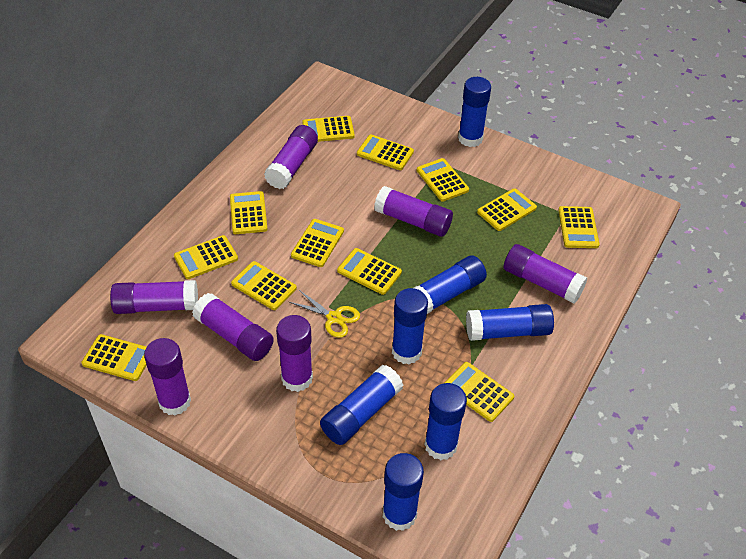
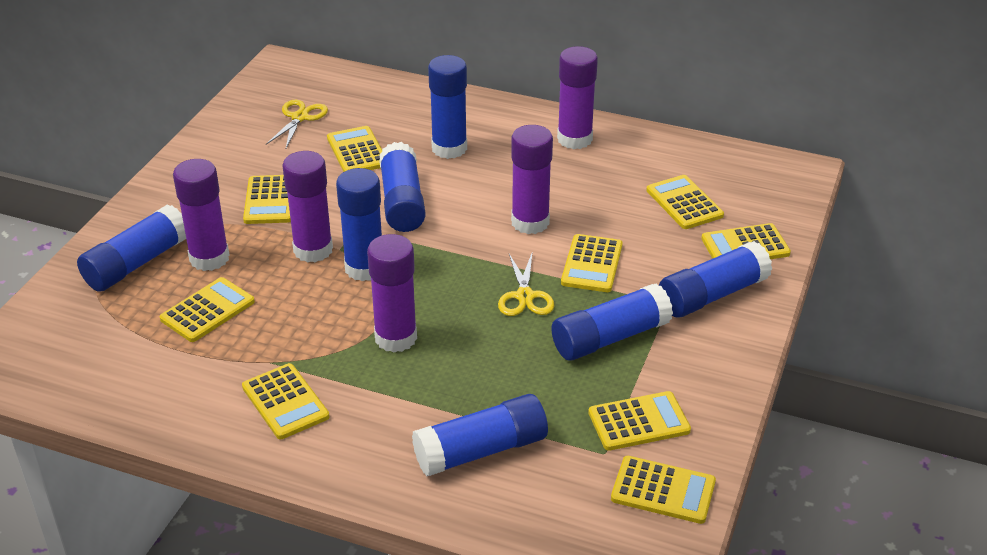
purple glue stick: 7 -> 5
yellow calculator: 12 -> 9
yellow scissors: 1 -> 2

